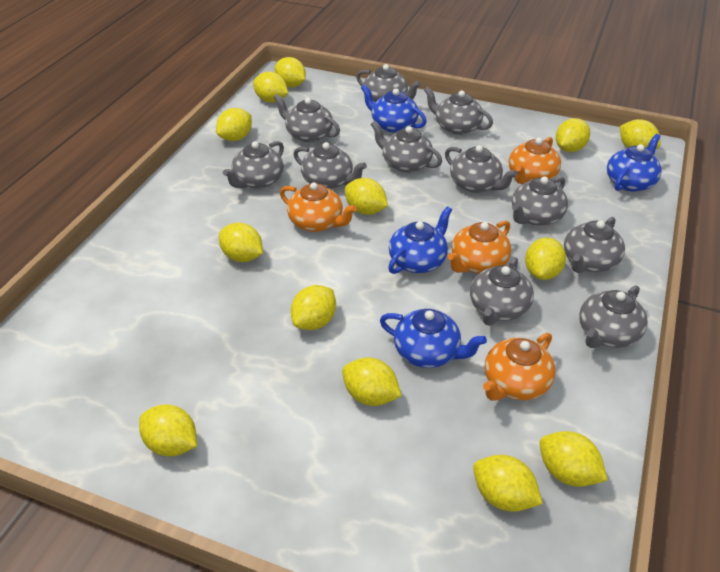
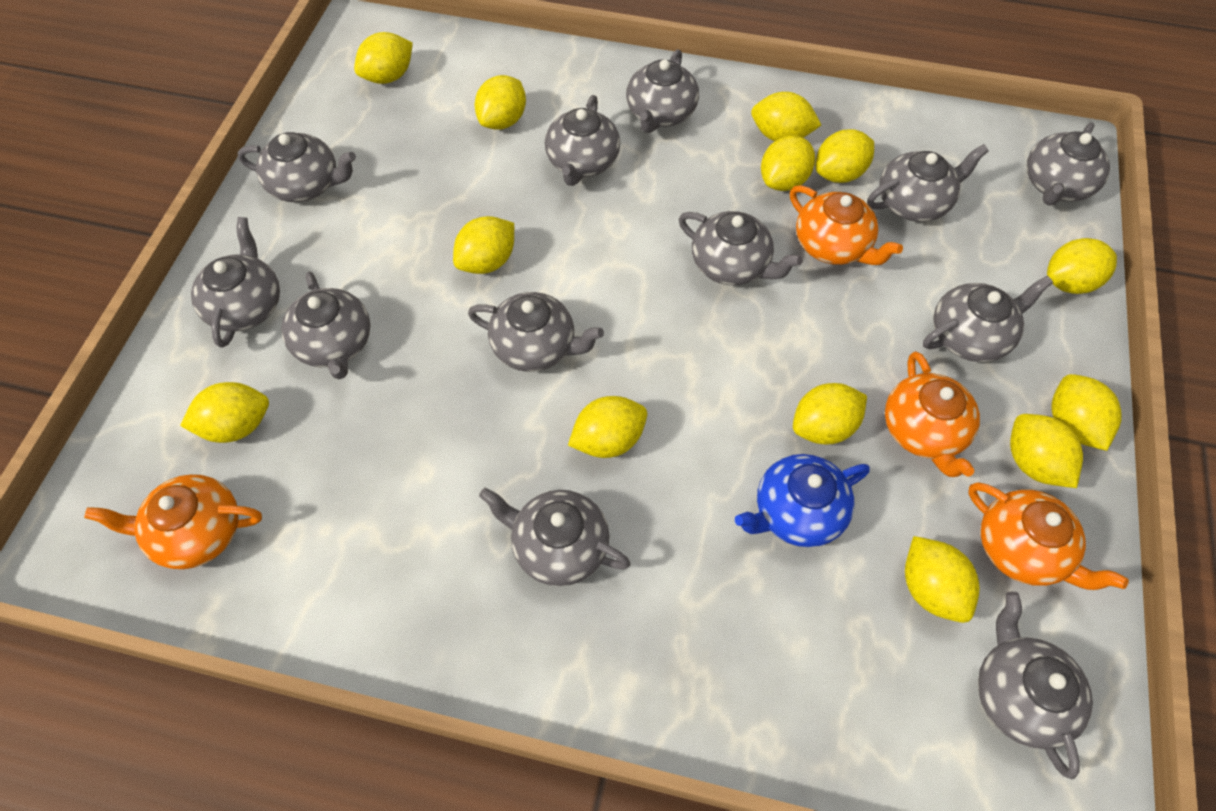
blue teapot: 4 -> 1
grey teapot: 11 -> 12

